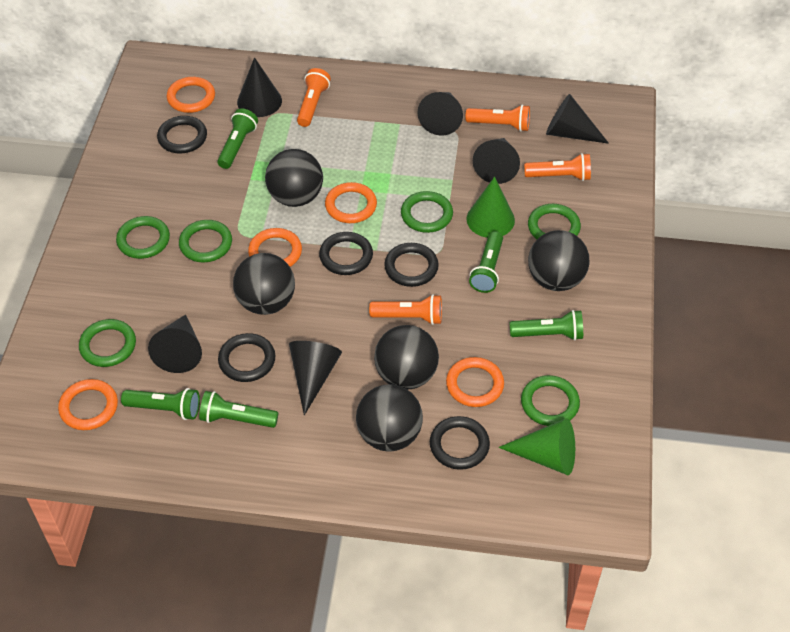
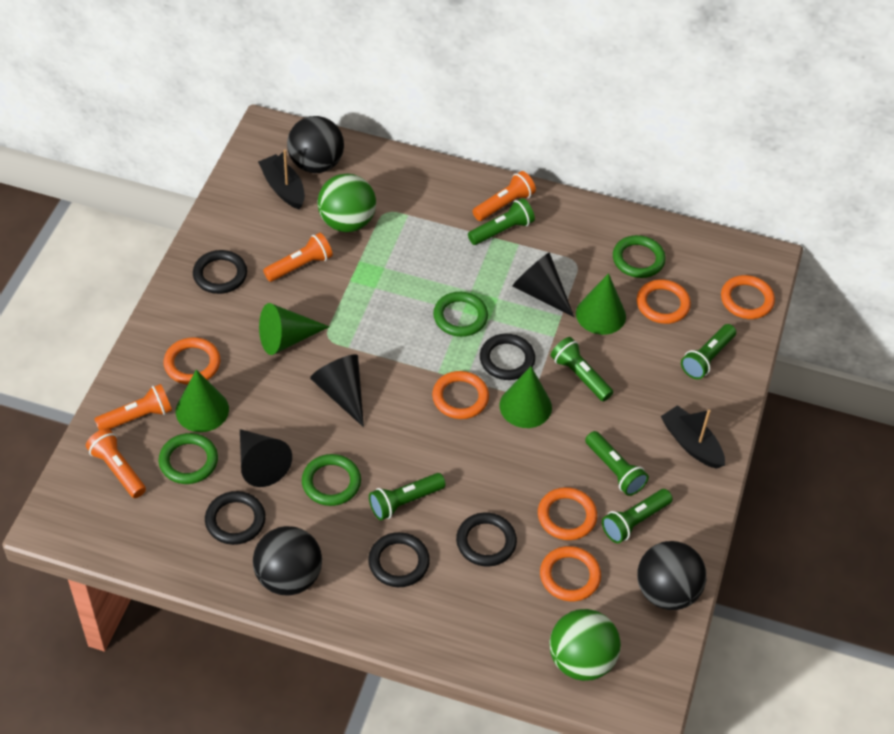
black ball: 5 -> 3
black boat: 0 -> 2
black cone: 6 -> 3
green ball: 0 -> 2
green cone: 2 -> 4
green flashlight: 5 -> 6
green ring: 6 -> 4
orange ring: 5 -> 6

